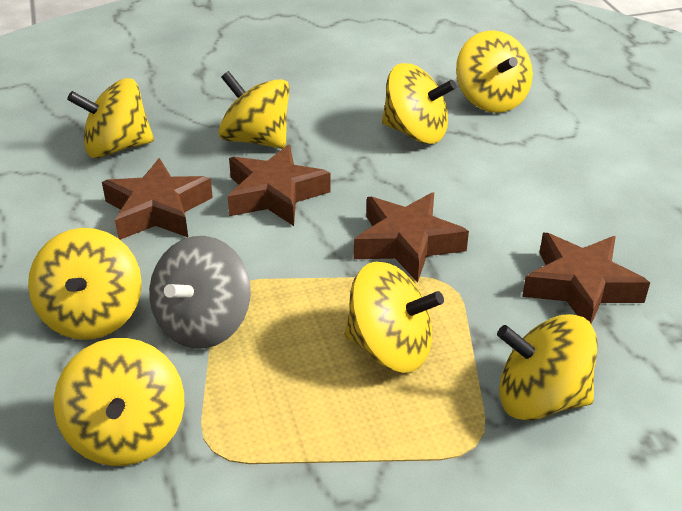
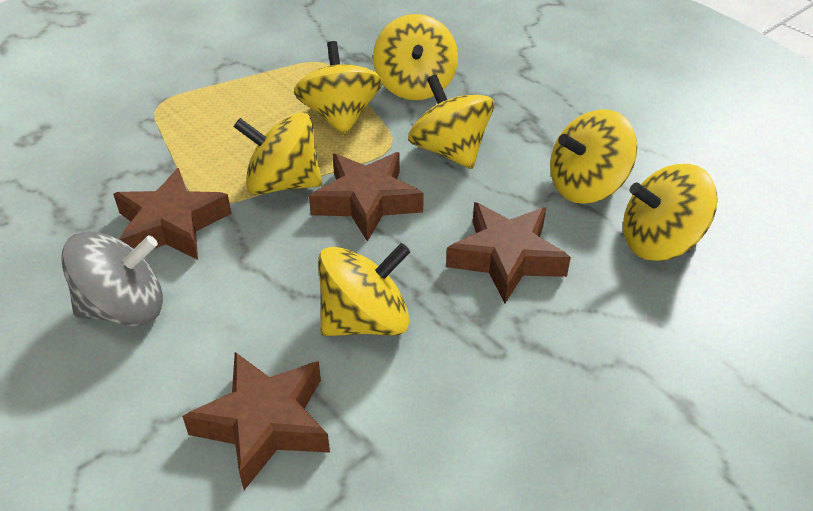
yellow spinning top: 8 -> 7

